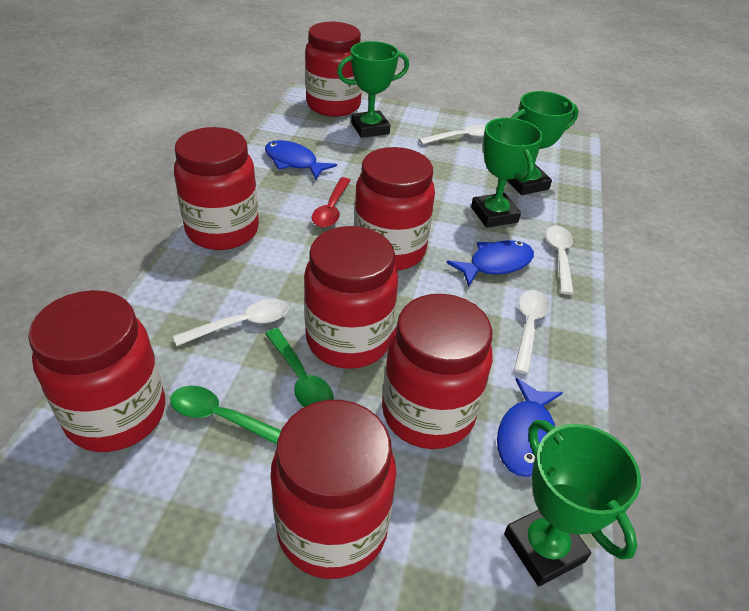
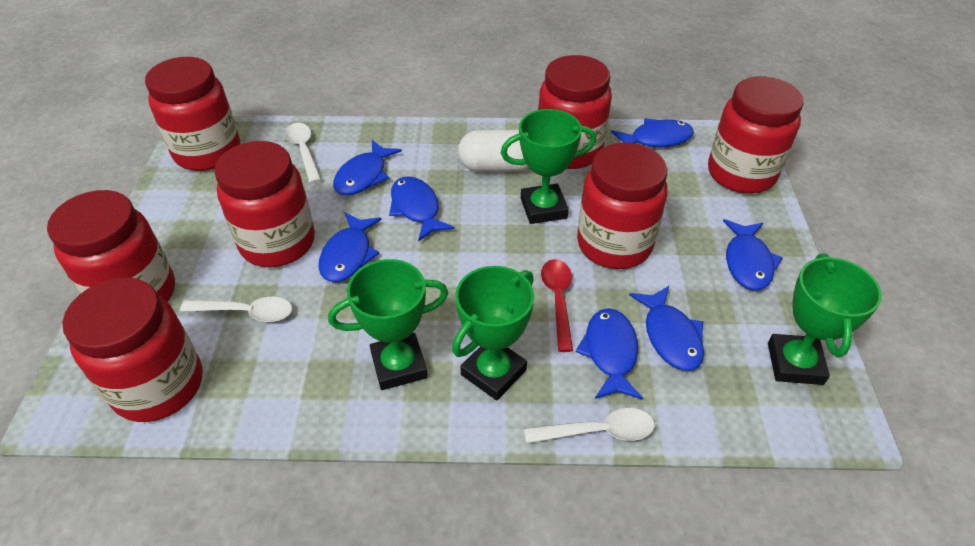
blue fish: 3 -> 7
green spoon: 2 -> 0
white capsule: 0 -> 1
white spoon: 4 -> 3

